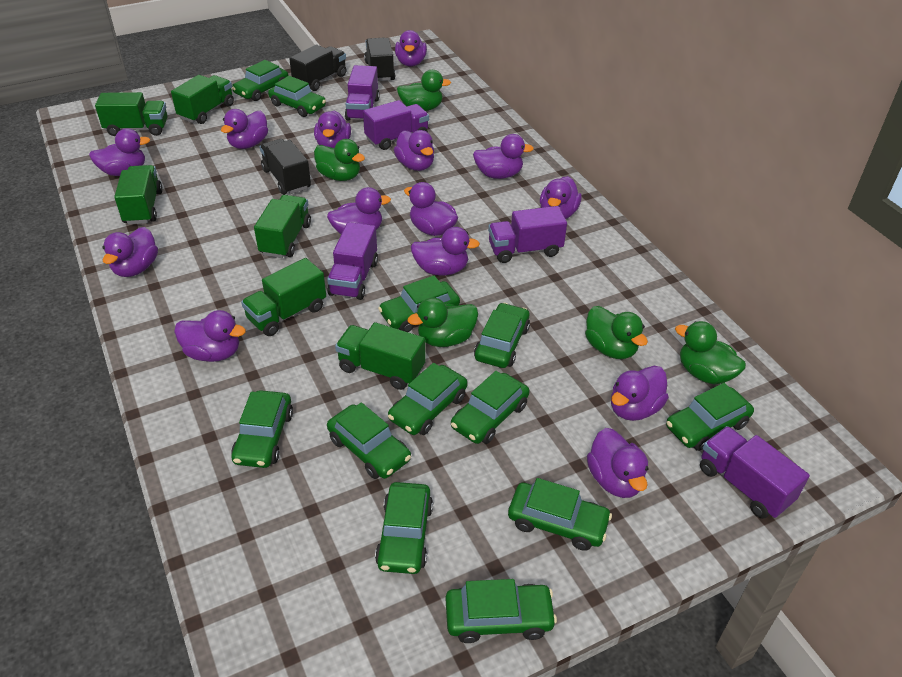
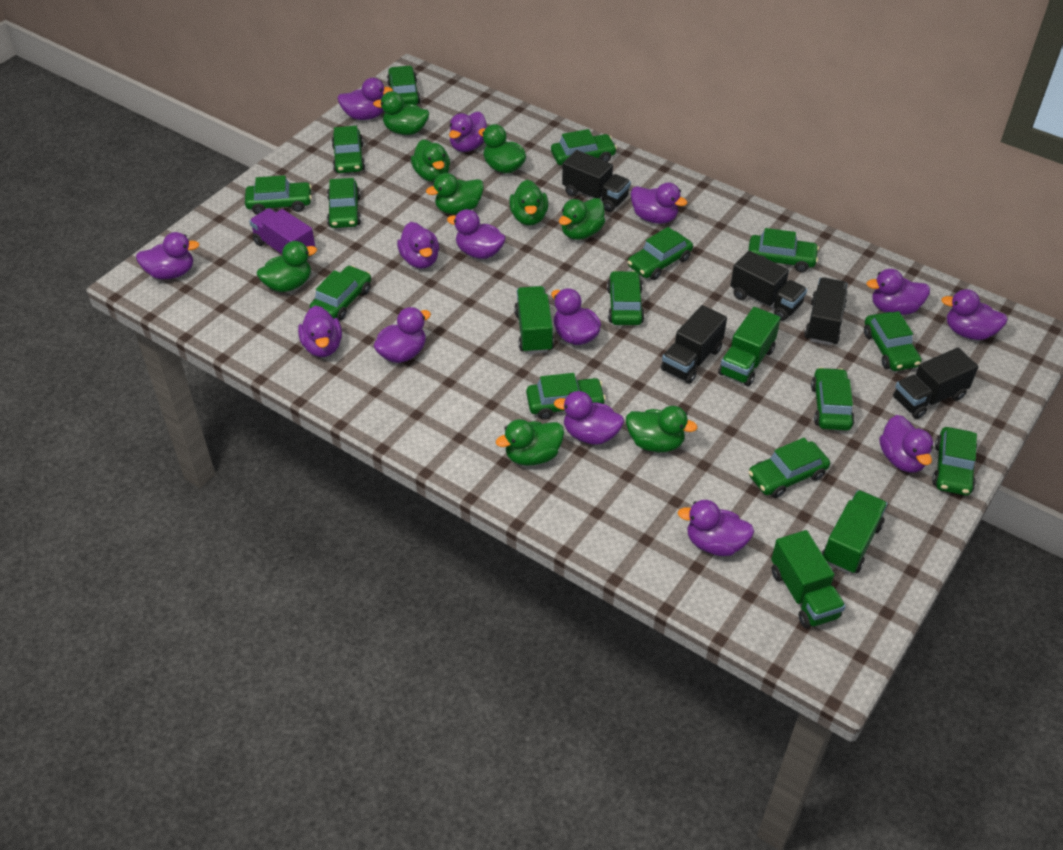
black truck: 3 -> 5
green car: 12 -> 14
green duck: 5 -> 9
green truck: 6 -> 4
purple truck: 5 -> 1

